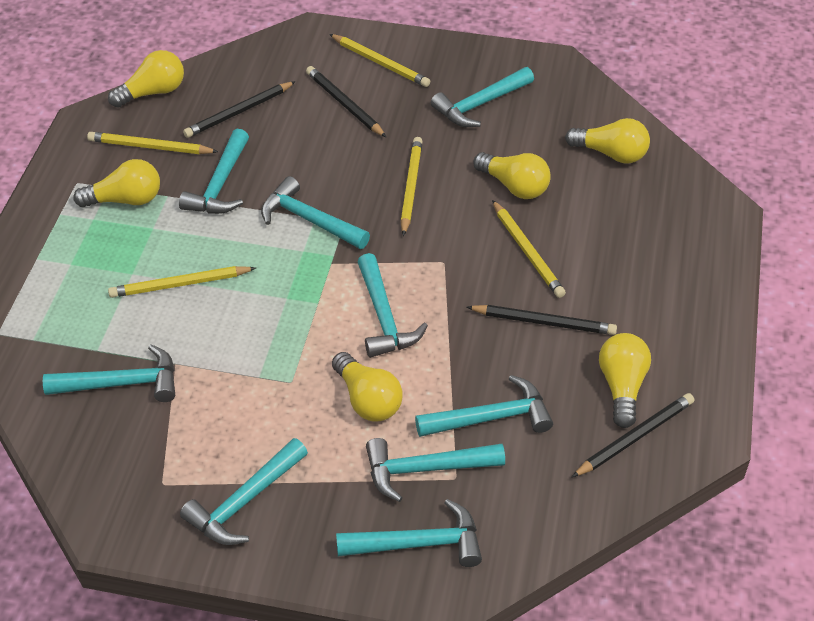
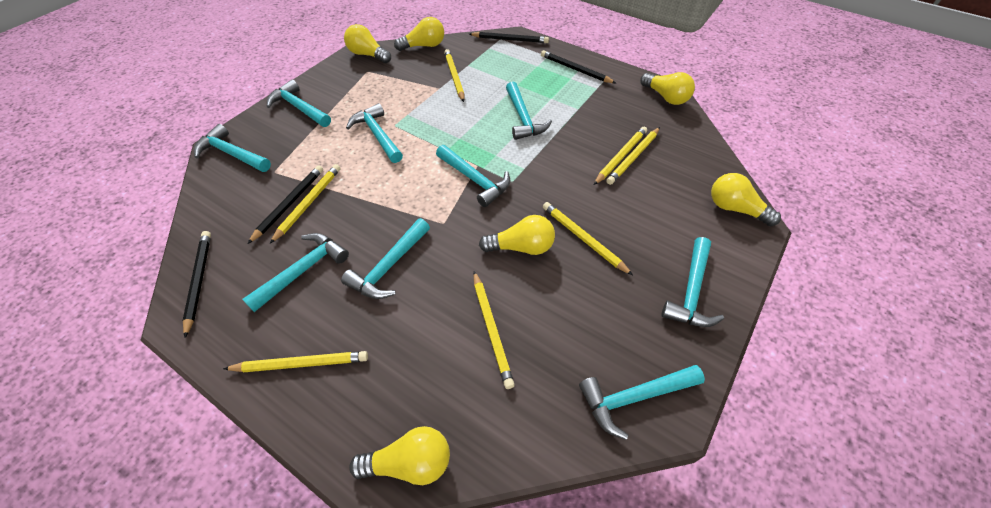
yellow pencil: 5 -> 7

